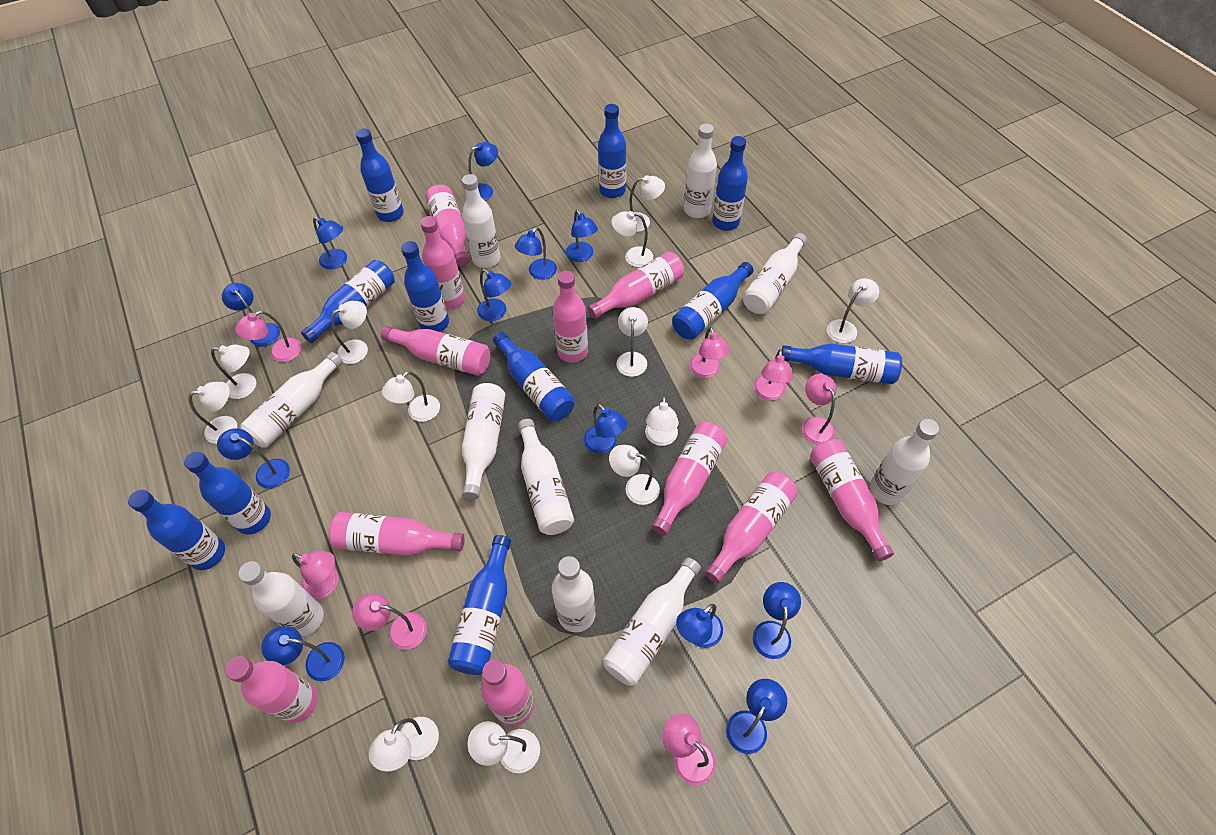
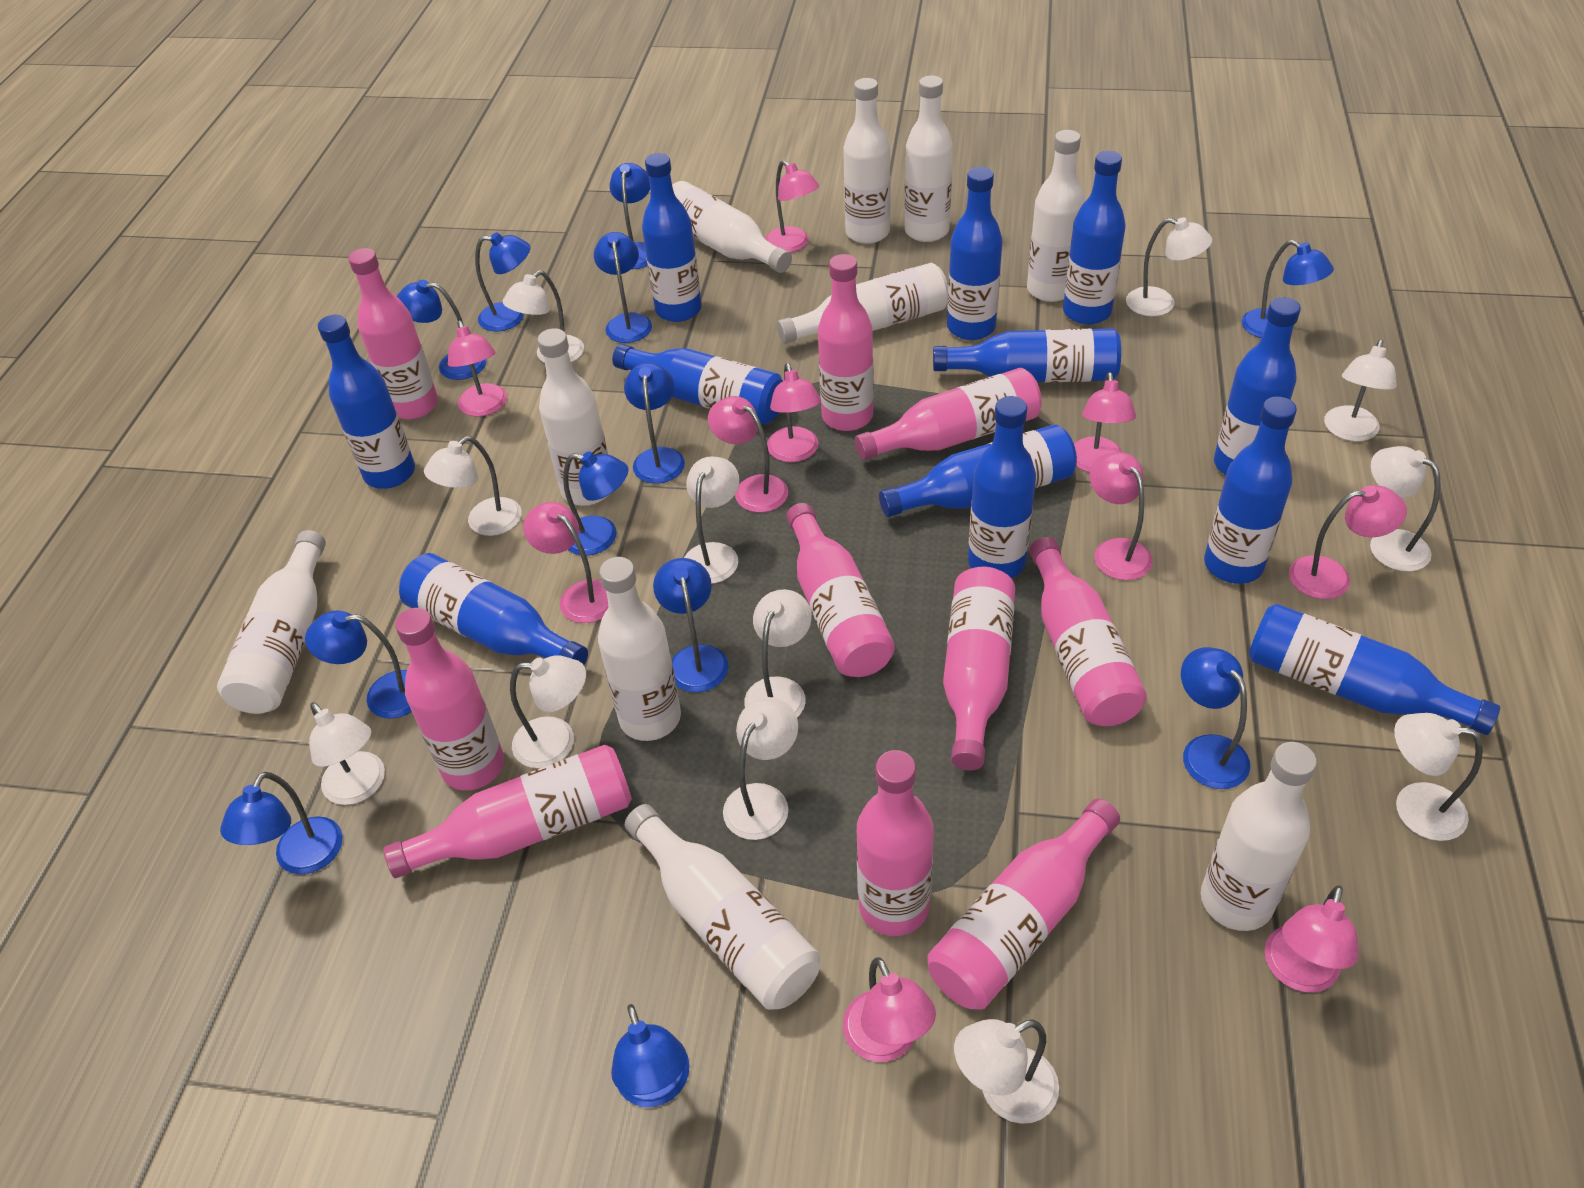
blue bottle: 11 -> 12
pink bottle: 11 -> 10
pink lamp: 7 -> 10

